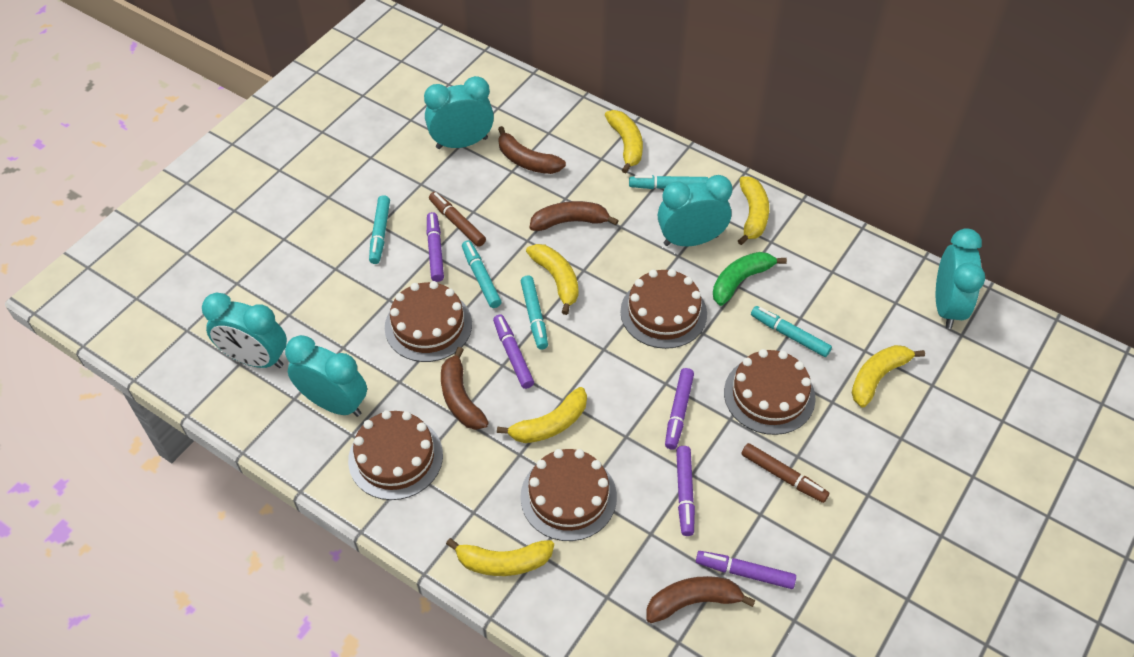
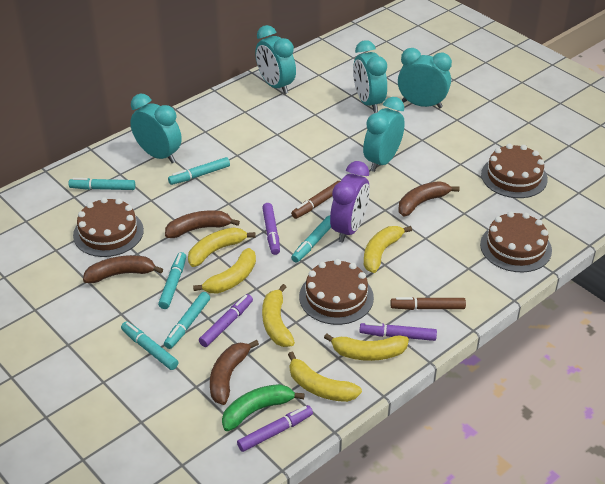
brown cake: 5 -> 4
purple clock: 0 -> 1
purple marker: 5 -> 4
turquoise marker: 5 -> 6

